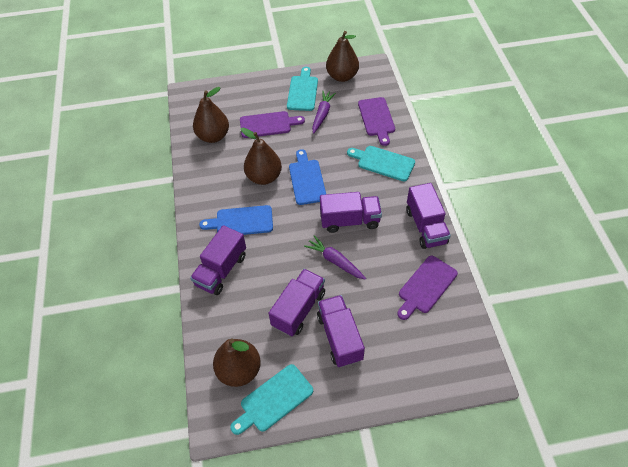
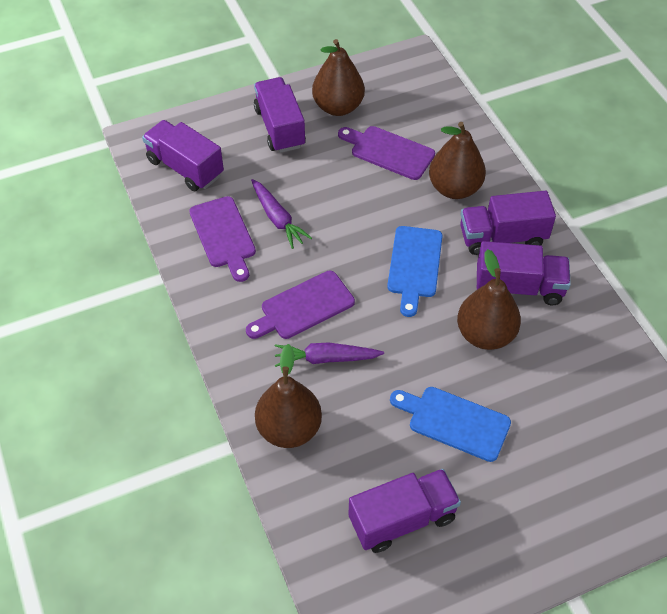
turquoise cutting board: 3 -> 0

